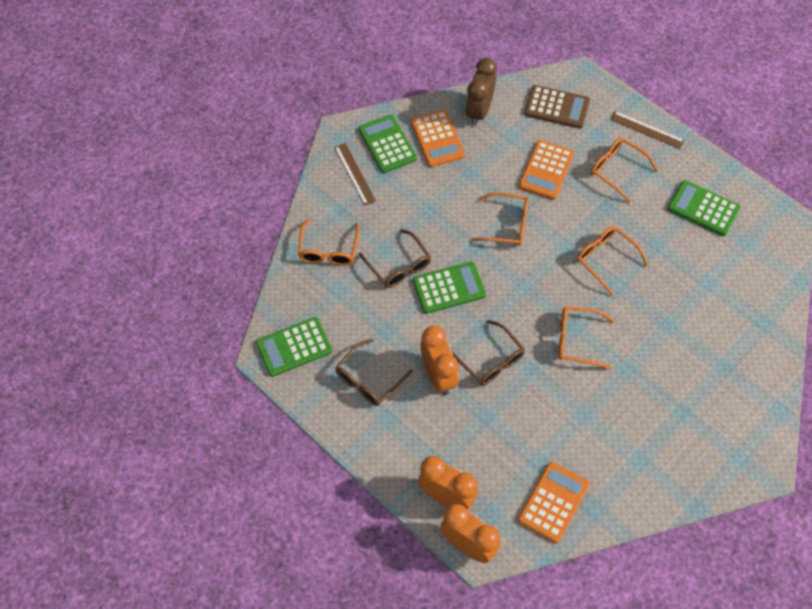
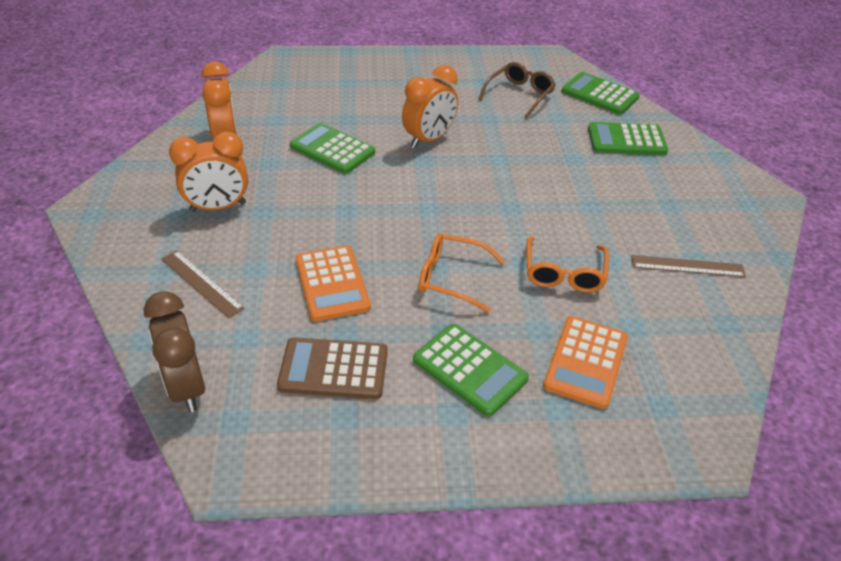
brown glasses: 3 -> 1
orange calculator: 3 -> 2
orange glasses: 5 -> 2

